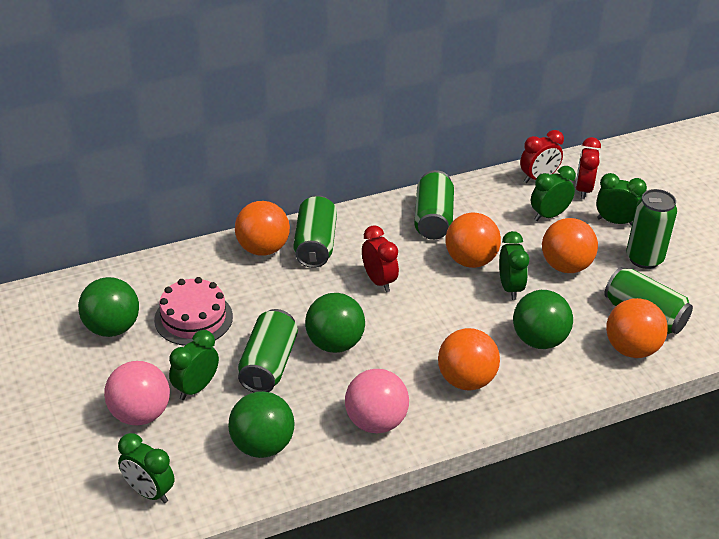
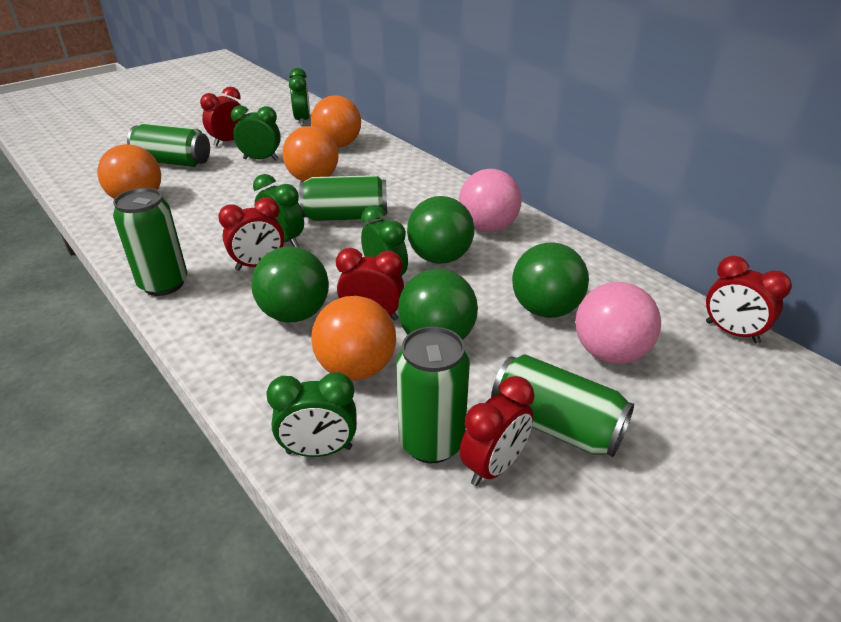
orange ball: 5 -> 4
pink cake: 1 -> 0
red clock: 3 -> 5

